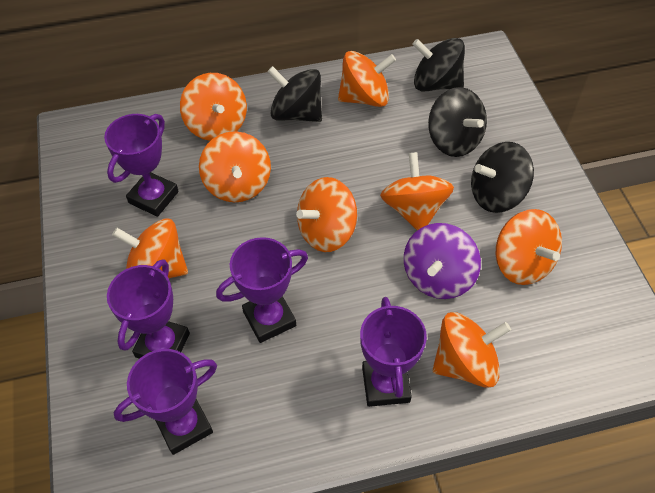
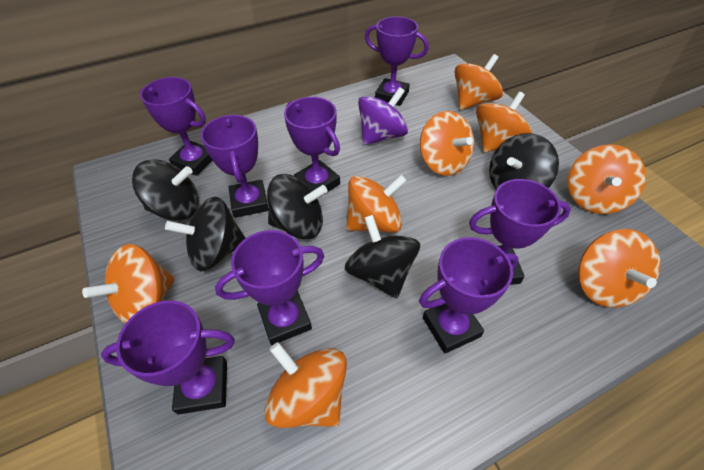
black spinning top: 4 -> 5
purple trophy: 5 -> 8

